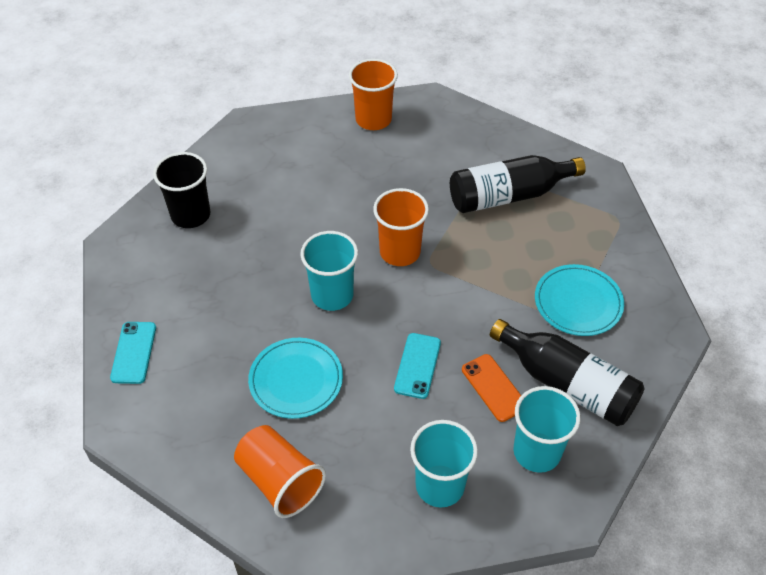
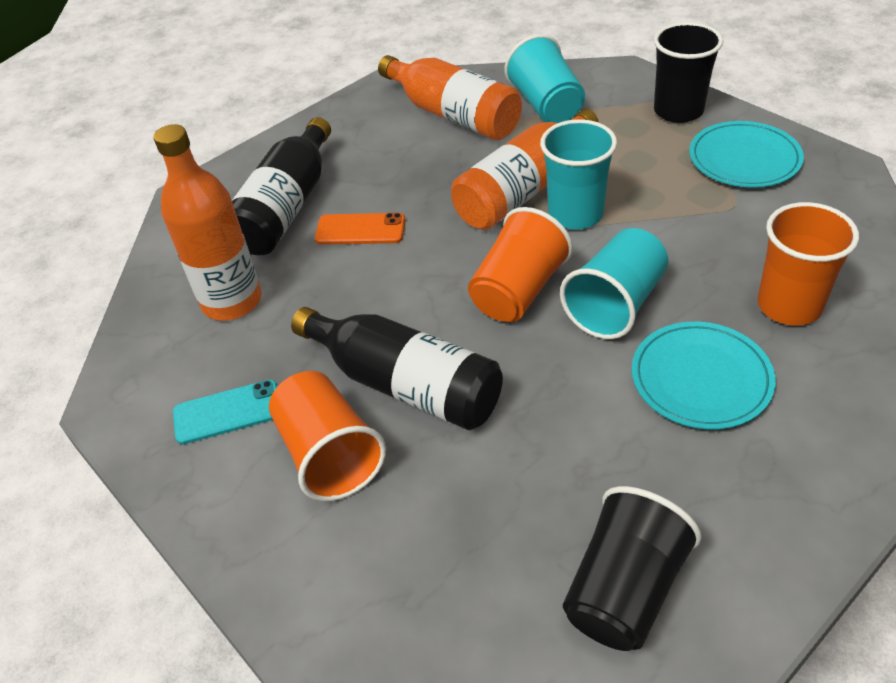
black cup: 1 -> 2
orange bottle: 0 -> 3
turquoise phone: 2 -> 1

